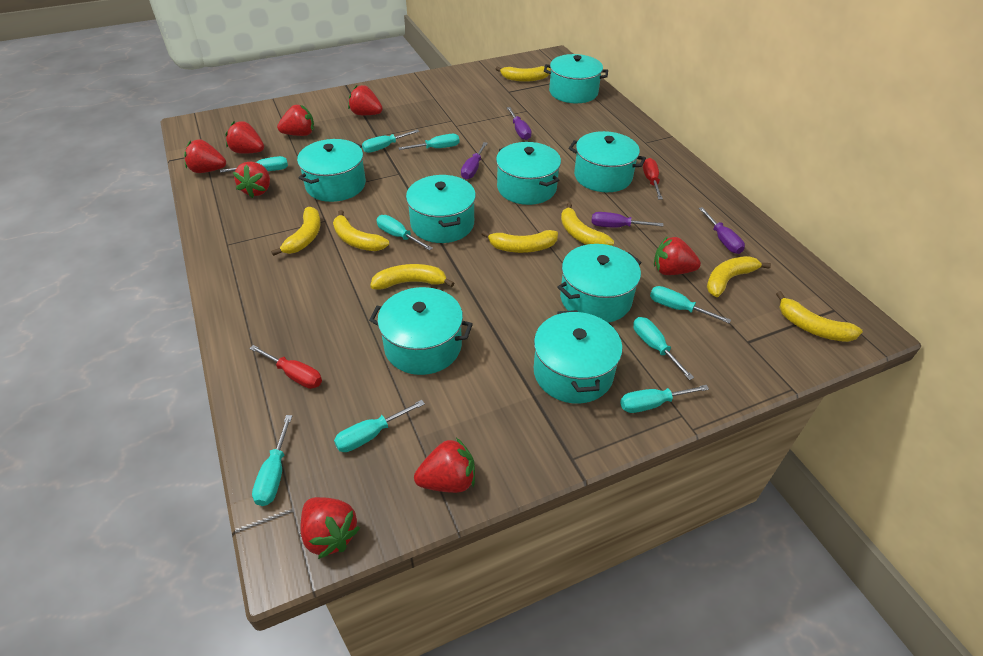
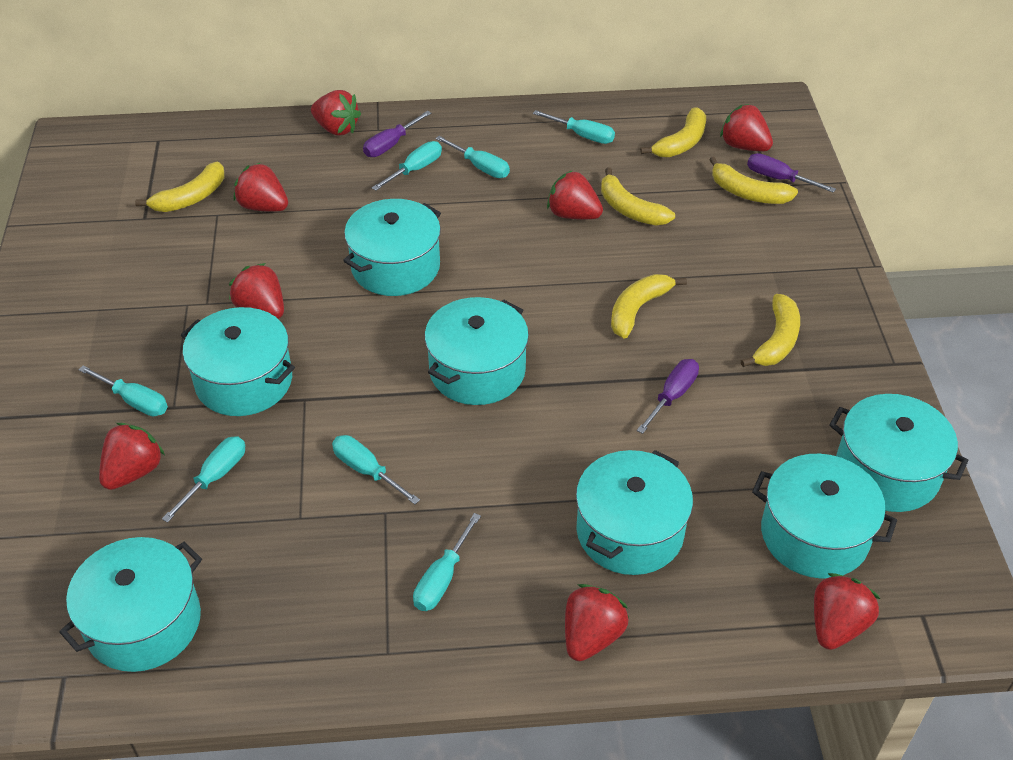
purple screwdriver: 4 -> 3
red screwdriver: 2 -> 0
turquoise pot: 8 -> 7
turquoise screwdriver: 9 -> 7
yellow banana: 8 -> 6

